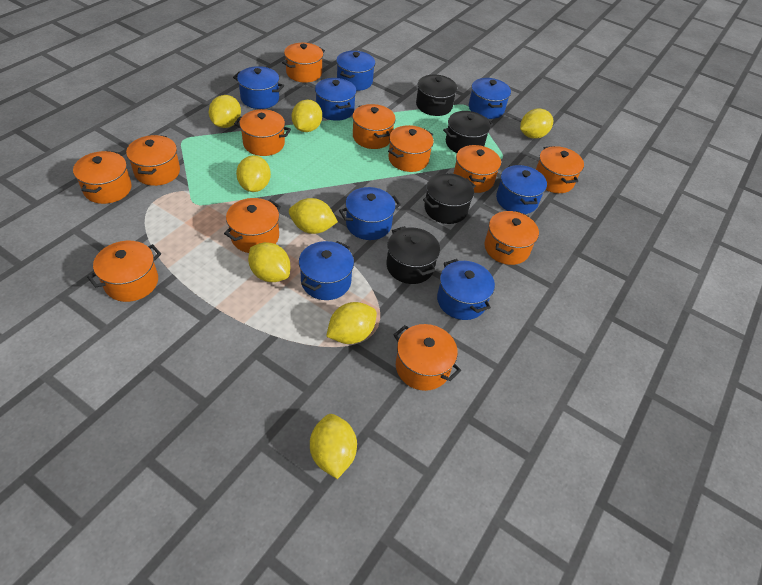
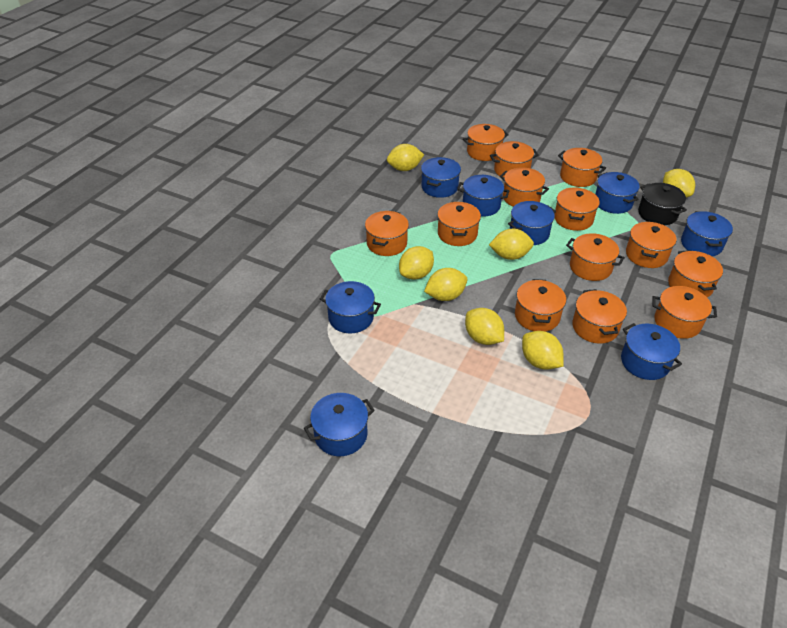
black pot: 4 -> 1
orange pot: 12 -> 13
yellow lemon: 8 -> 7

